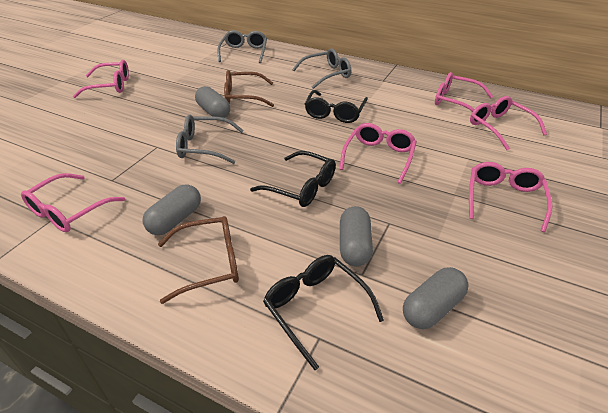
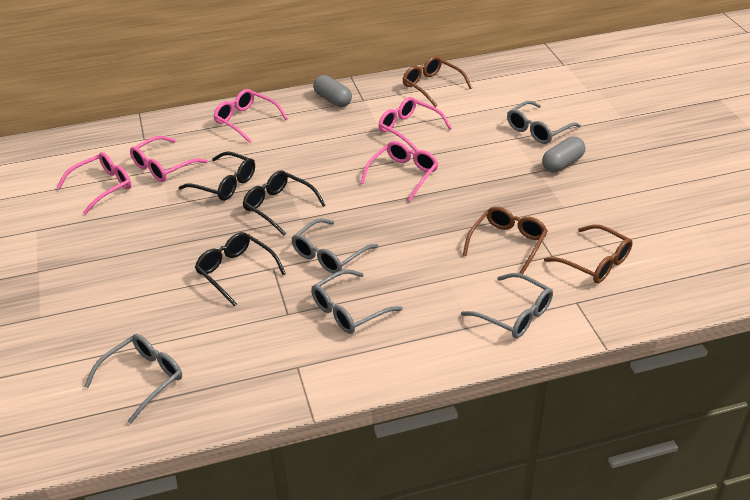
brown glasses: 2 -> 3
grey capsule: 4 -> 2
grey glasses: 3 -> 5
pink glasses: 6 -> 5

